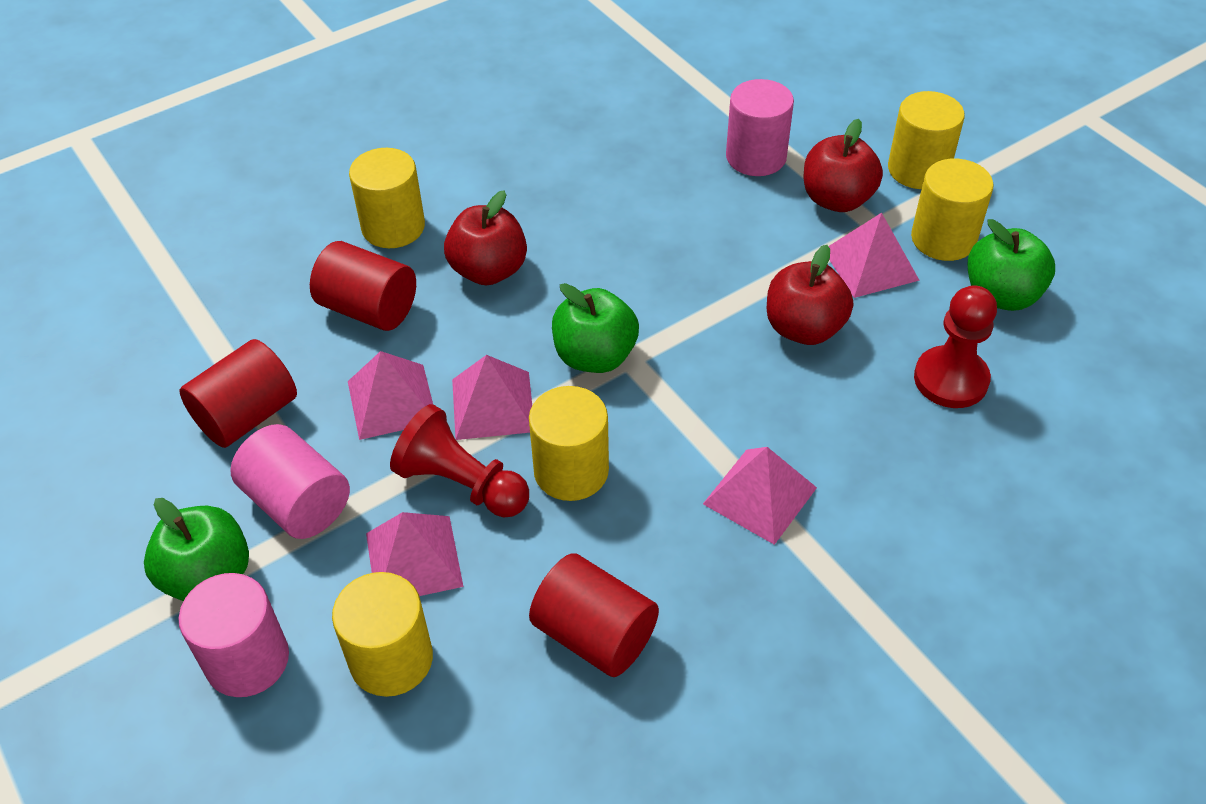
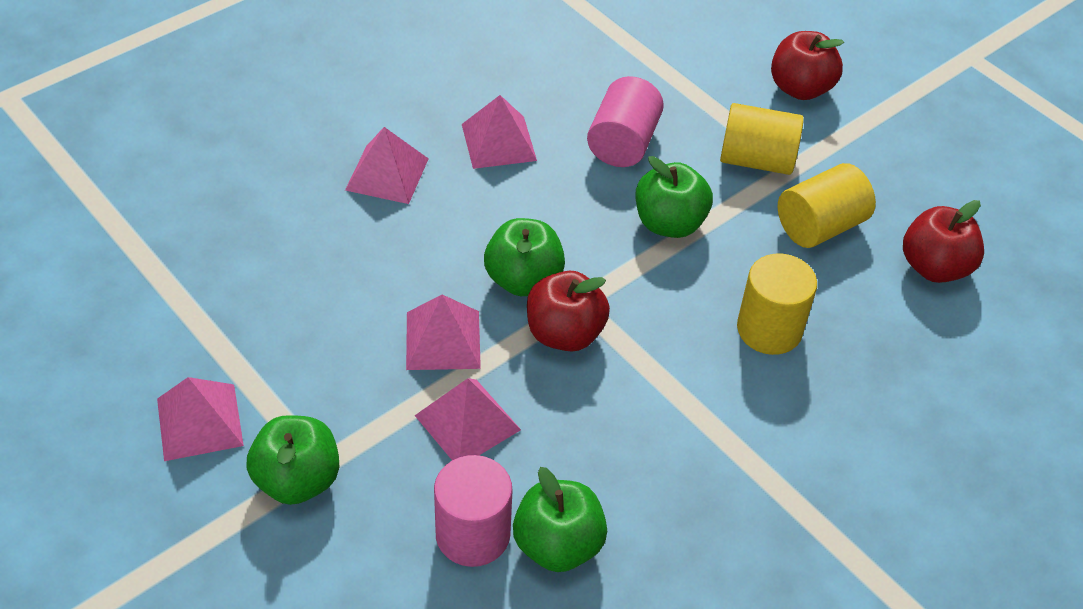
green apple: 3 -> 4
pink cylinder: 3 -> 2
red cylinder: 3 -> 0
red pawn: 2 -> 0
yellow cylinder: 5 -> 3

